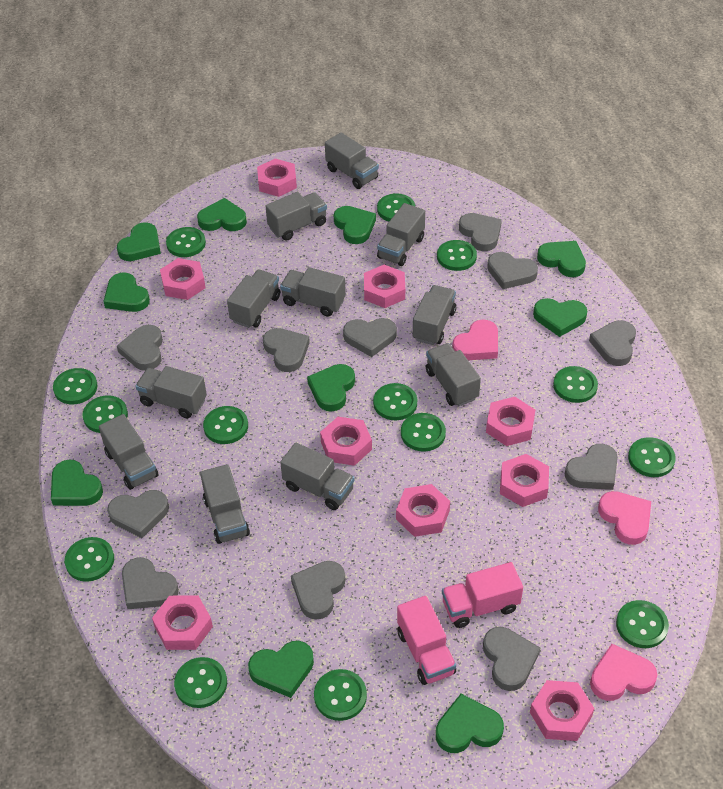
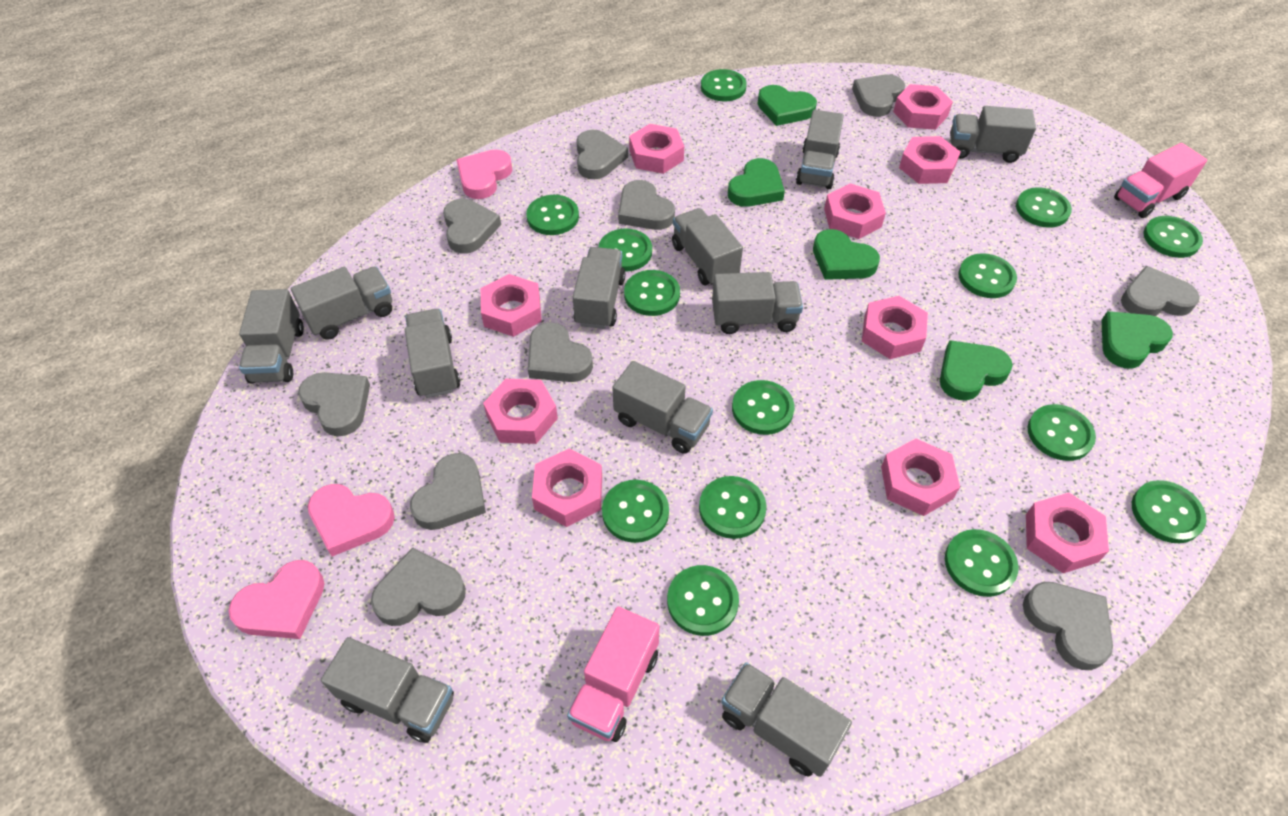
green heart: 10 -> 5
grey heart: 11 -> 10
pink nut: 9 -> 10

